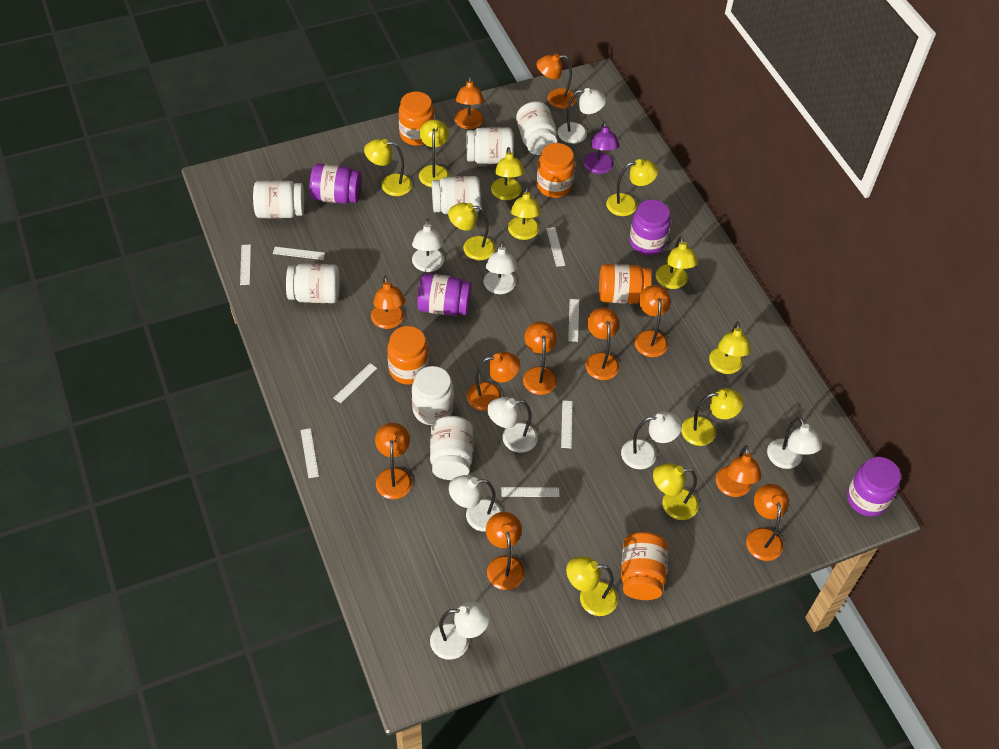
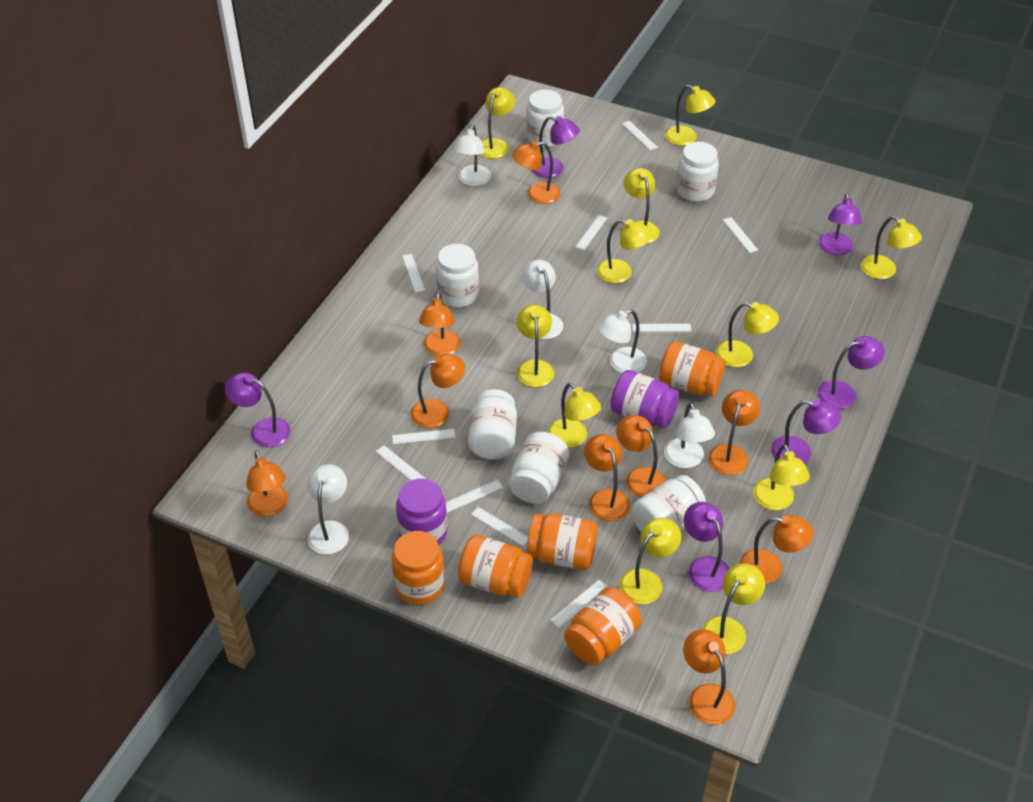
orange lamp: 11 -> 9
purple jar: 4 -> 2
purple lamp: 1 -> 6
white jar: 7 -> 6
white lamp: 8 -> 5
white ruler: 8 -> 10

